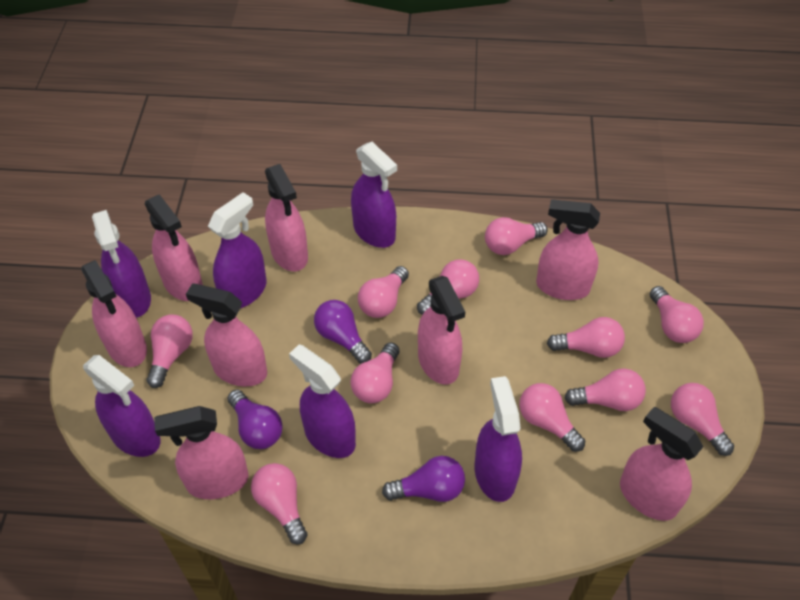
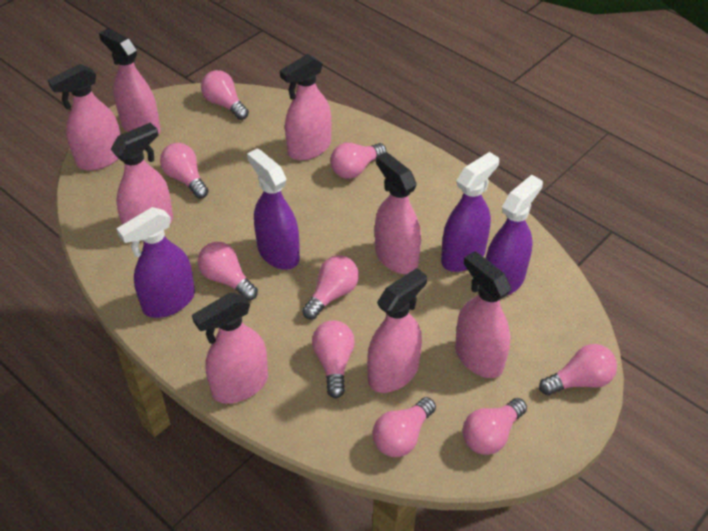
pink light bulb: 11 -> 9
purple light bulb: 3 -> 0
purple spray bottle: 6 -> 4

